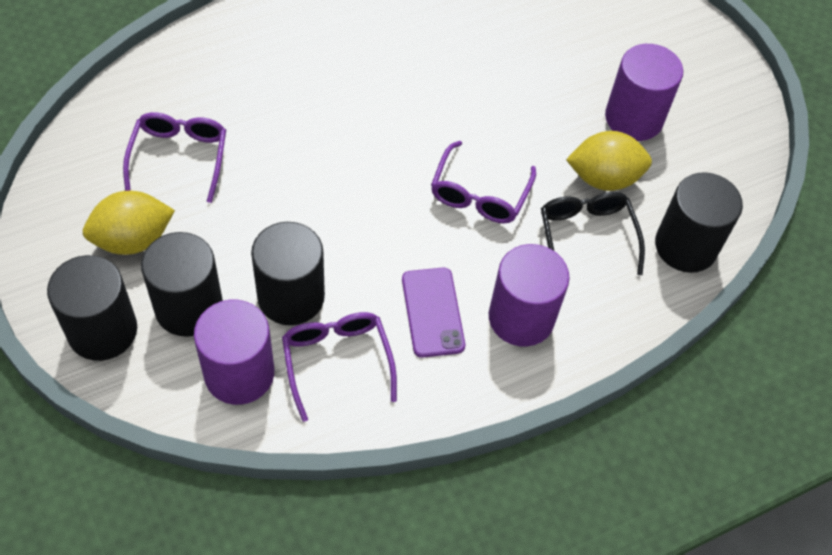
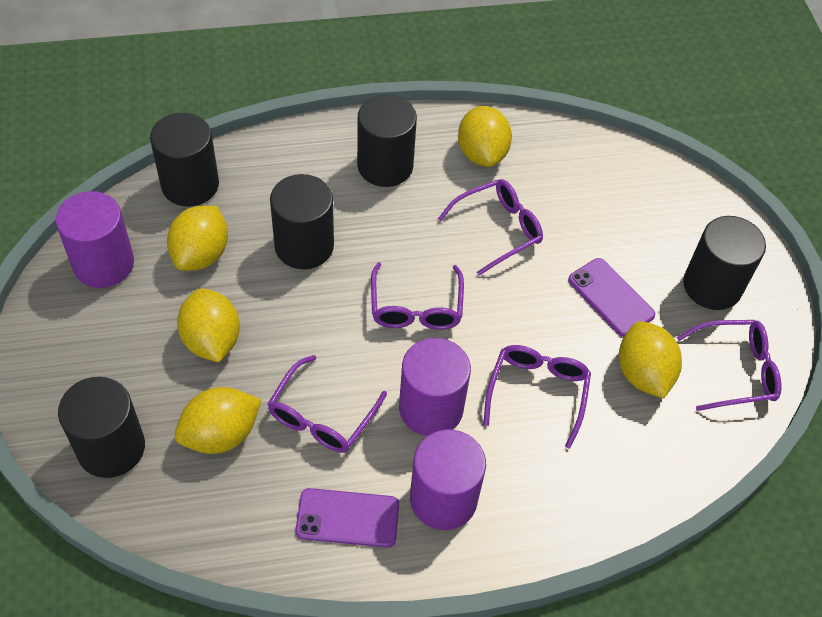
black cylinder: 4 -> 5
black glasses: 1 -> 0
purple glasses: 3 -> 5
purple phone: 1 -> 2
yellow lemon: 2 -> 5

